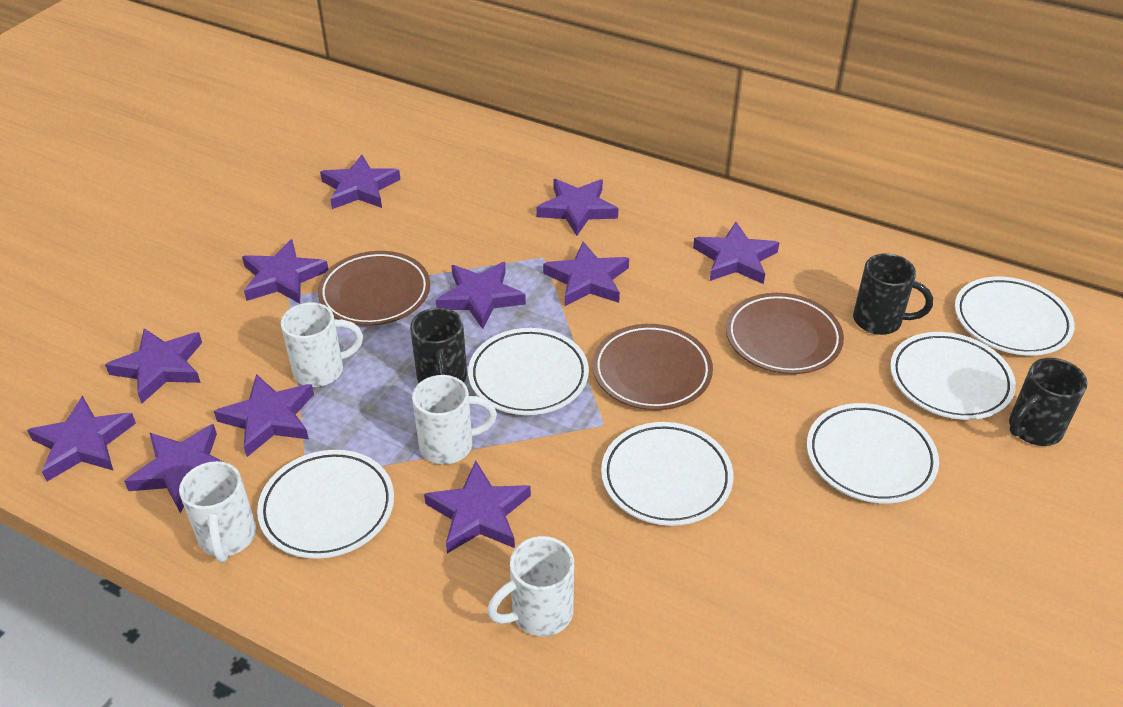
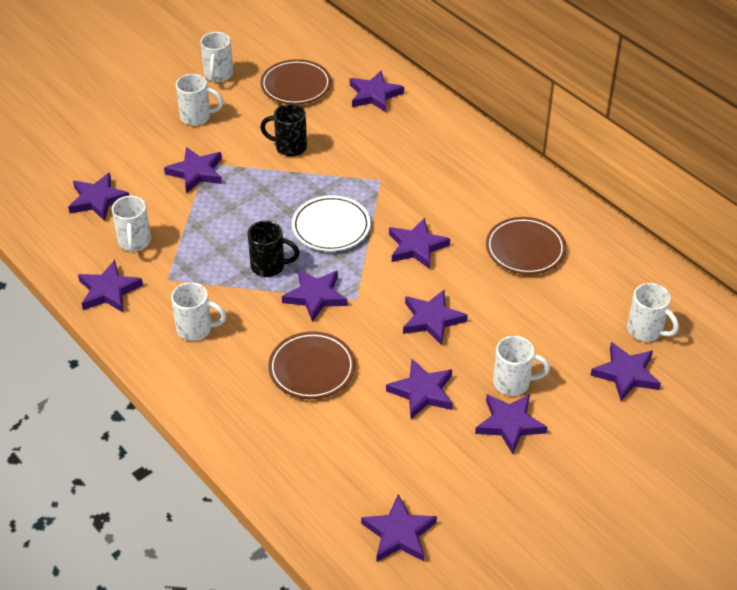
black mug: 3 -> 2
white mug: 4 -> 6
white plate: 6 -> 1

